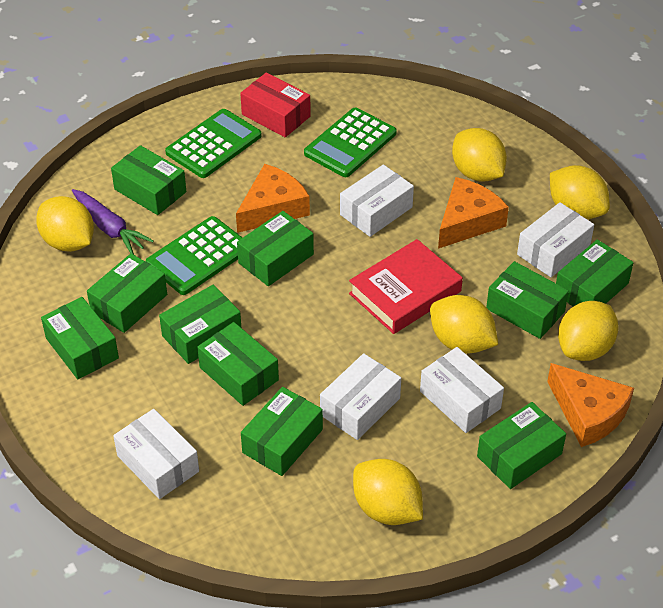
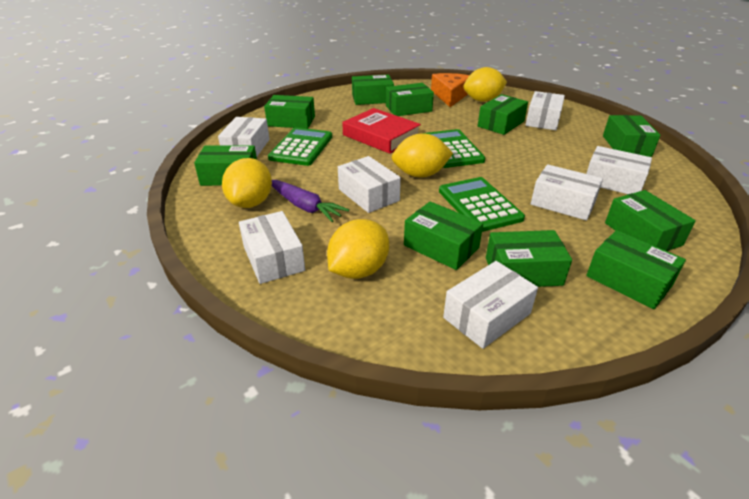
orange cheese: 3 -> 1
red box: 1 -> 0
white box: 5 -> 7
yellow lemon: 6 -> 4

